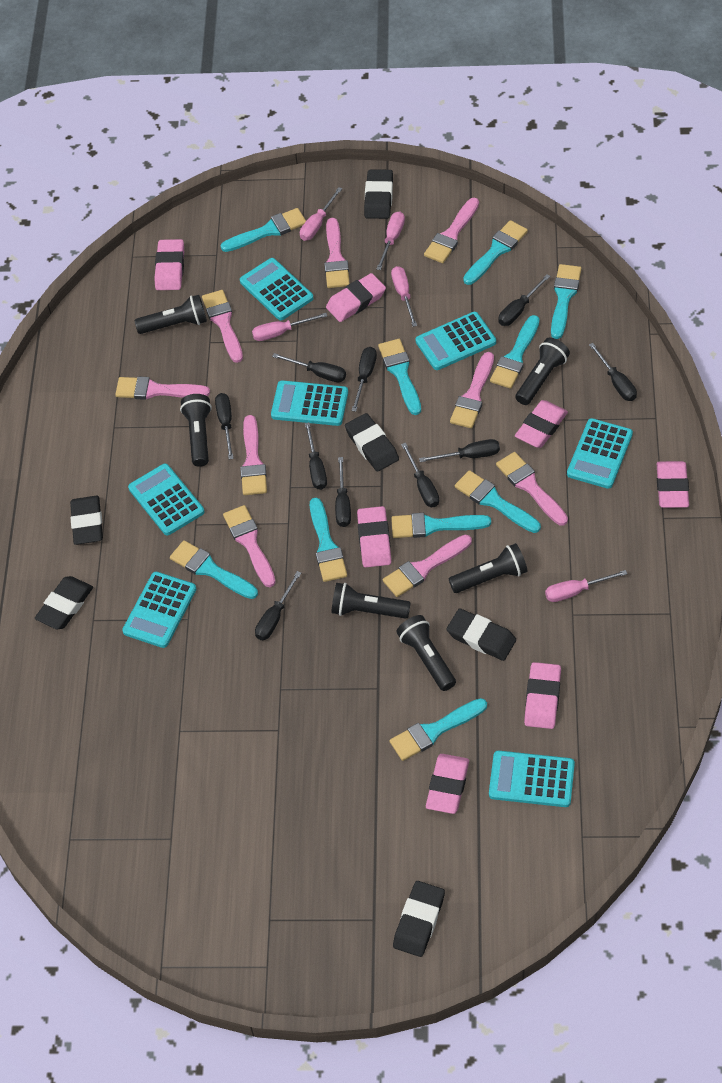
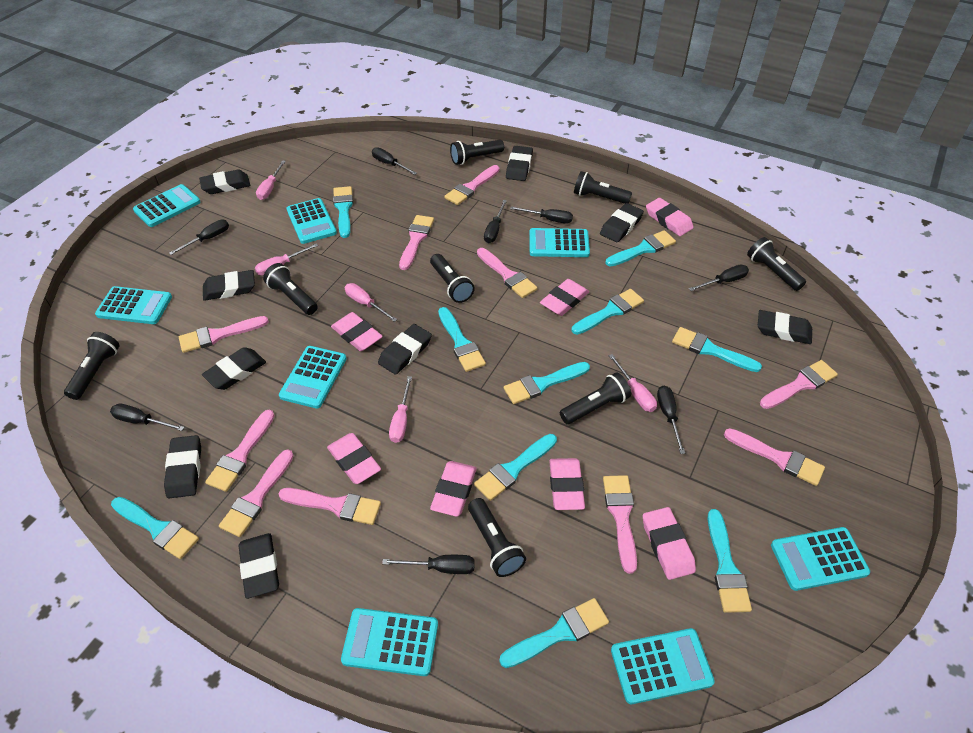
black eraser: 6 -> 9
black flashlight: 6 -> 8
black screwdriver: 10 -> 8
pink brush: 9 -> 10
turquoise calculator: 7 -> 8

